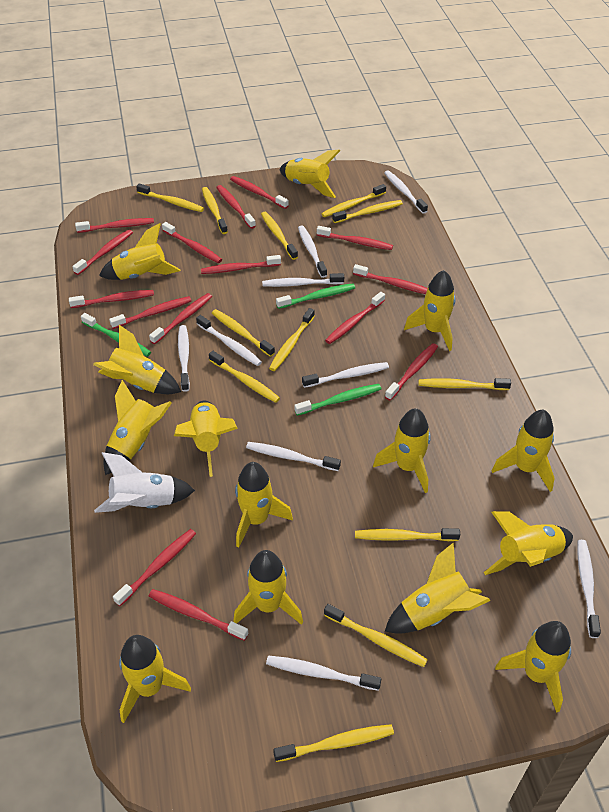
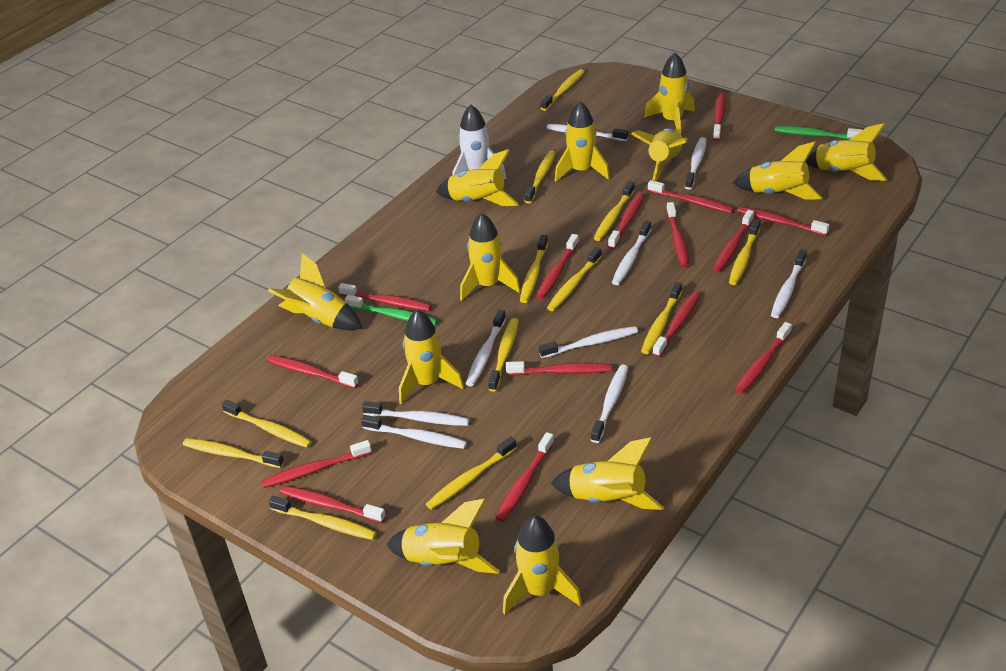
green toothbrush: 3 -> 2
yellow rocket: 14 -> 12

